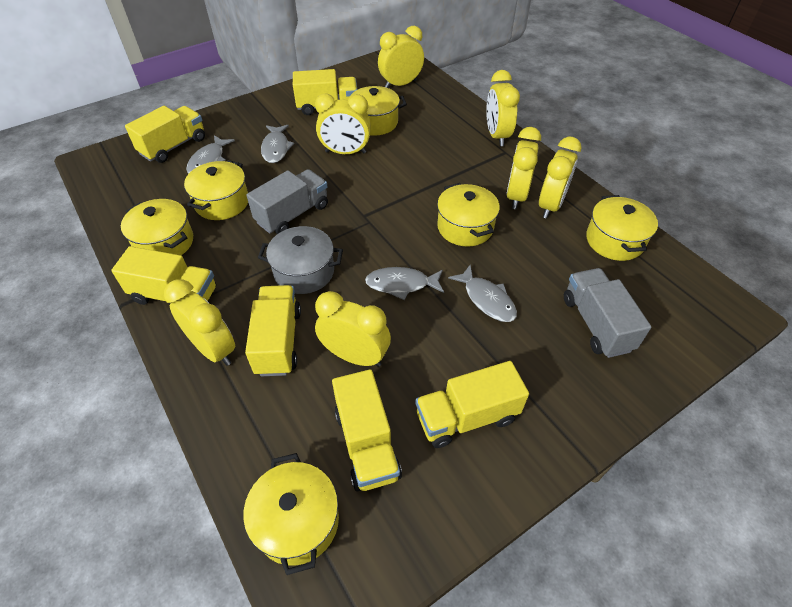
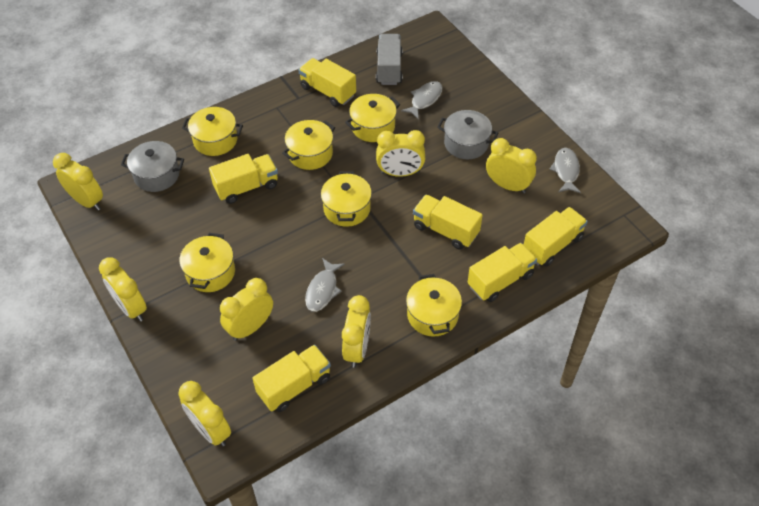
grey fish: 4 -> 3
grey pot: 1 -> 2
grey truck: 2 -> 1

